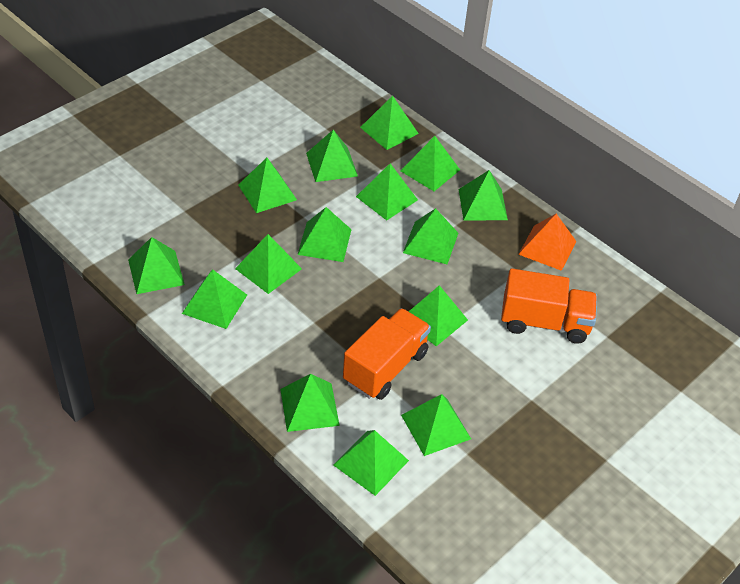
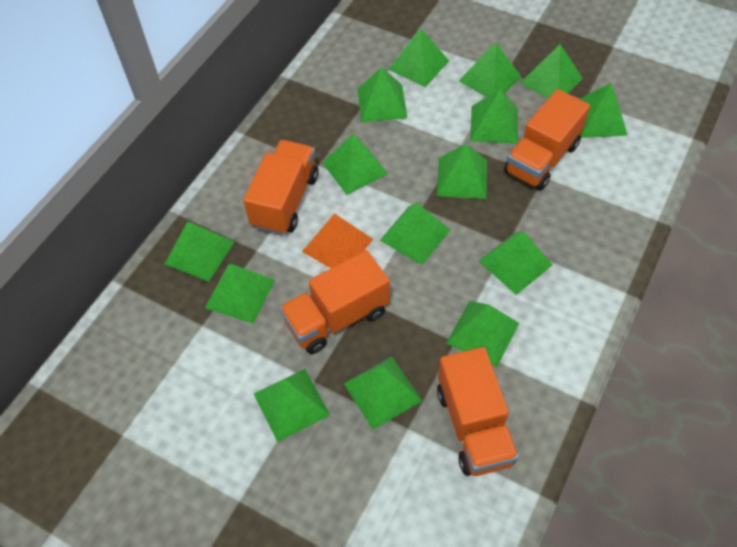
orange truck: 2 -> 4

